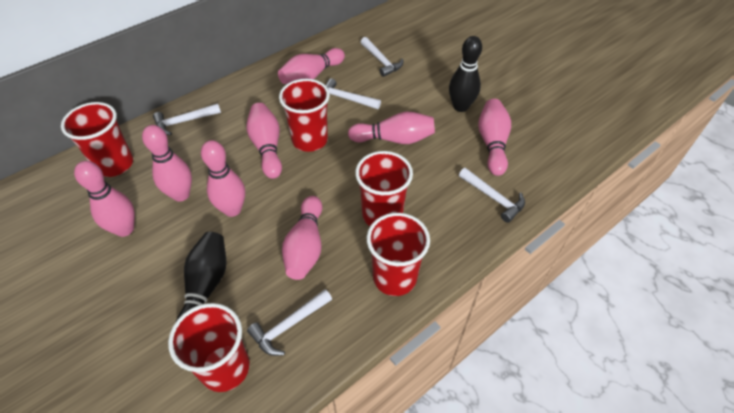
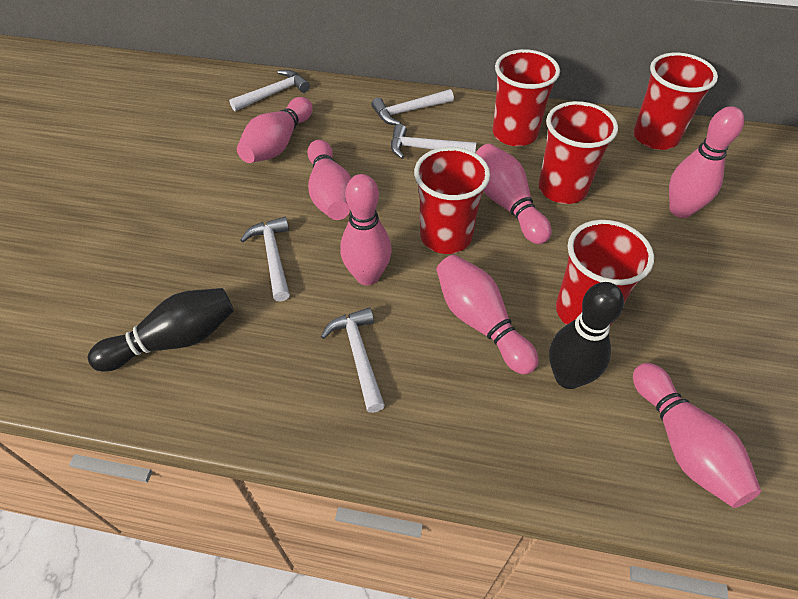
pink bowling pin: 8 -> 7

